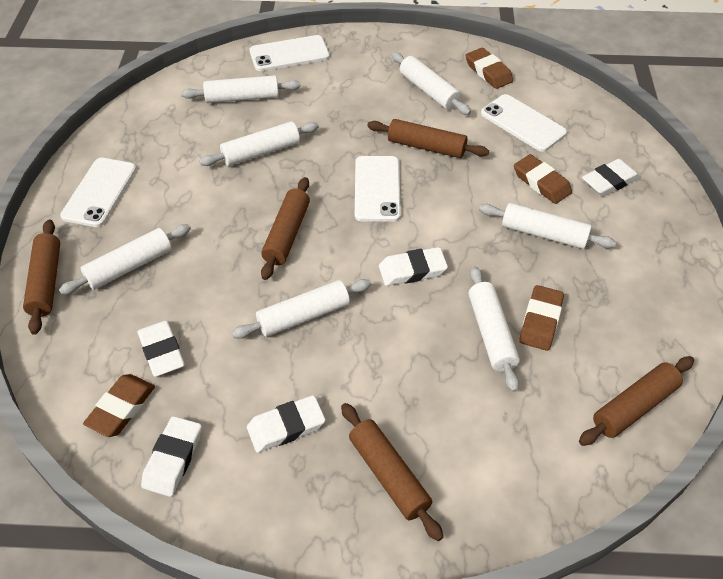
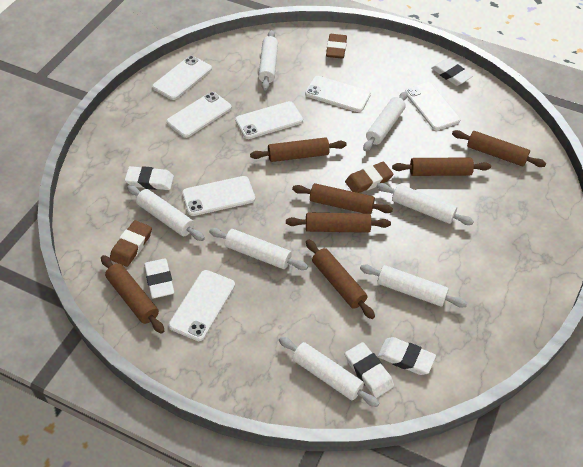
brown eraser: 4 -> 3
brown rolling pin: 5 -> 7
white phone: 4 -> 7

